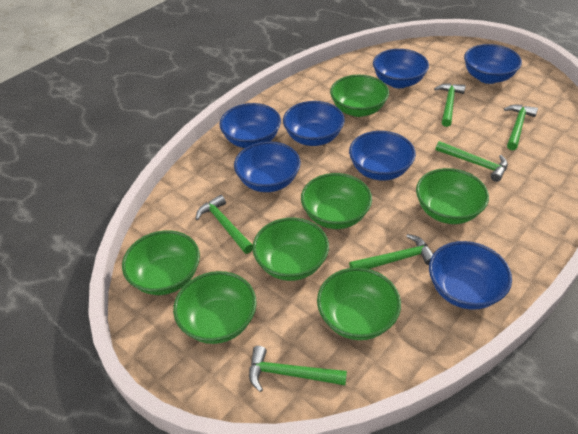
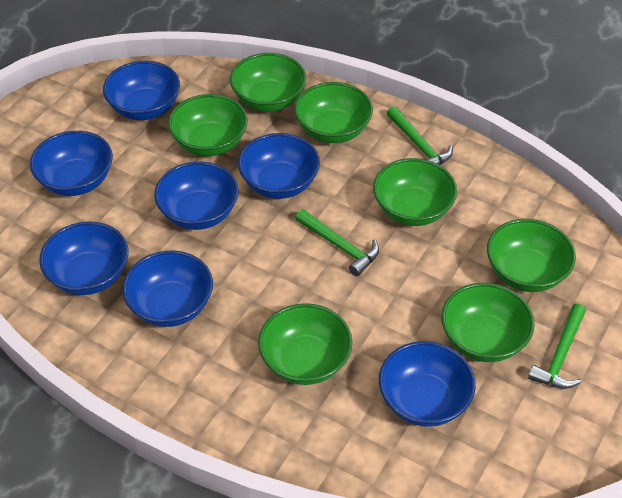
green hammer: 6 -> 3

